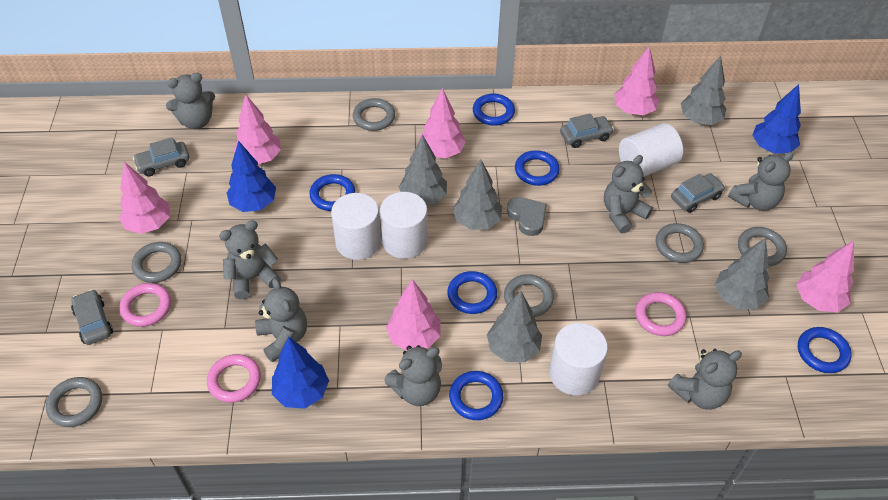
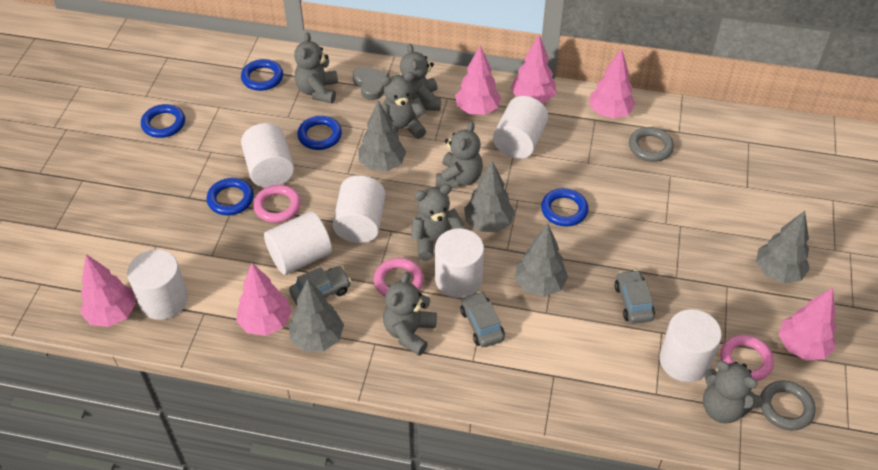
blue ring: 6 -> 5
blue tree: 3 -> 0
grey car: 4 -> 3
grey ring: 6 -> 2
white cylinder: 4 -> 7

